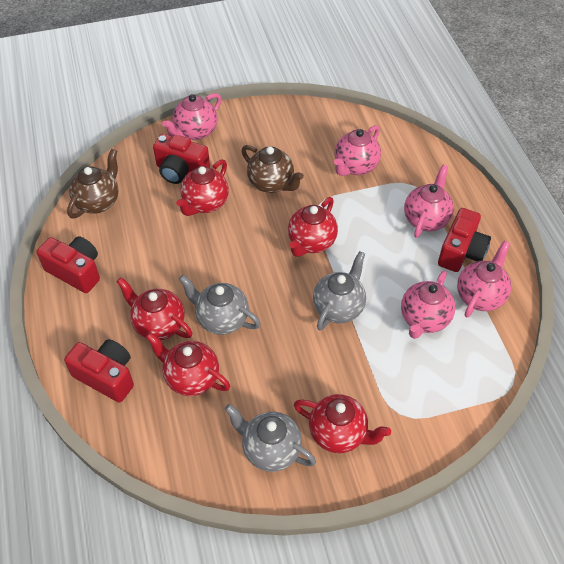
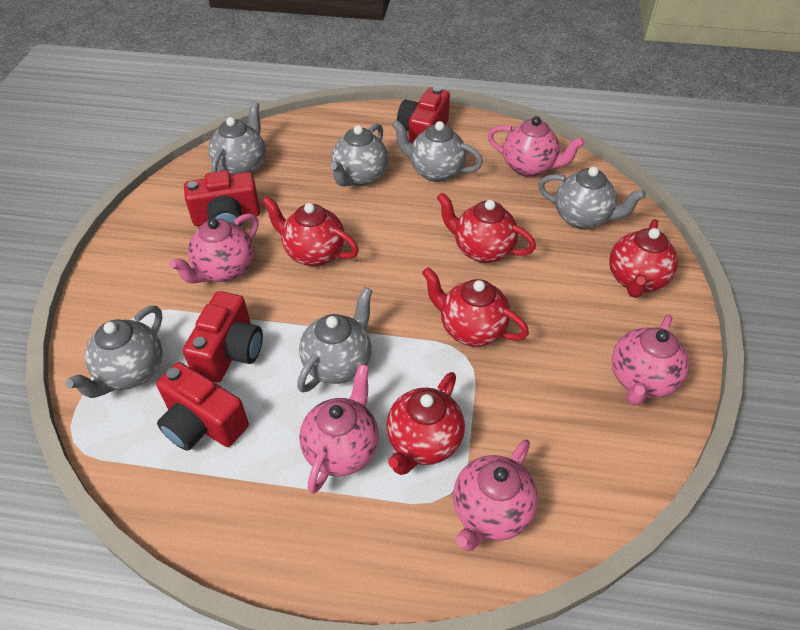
brown teapot: 2 -> 0
grey teapot: 3 -> 6

